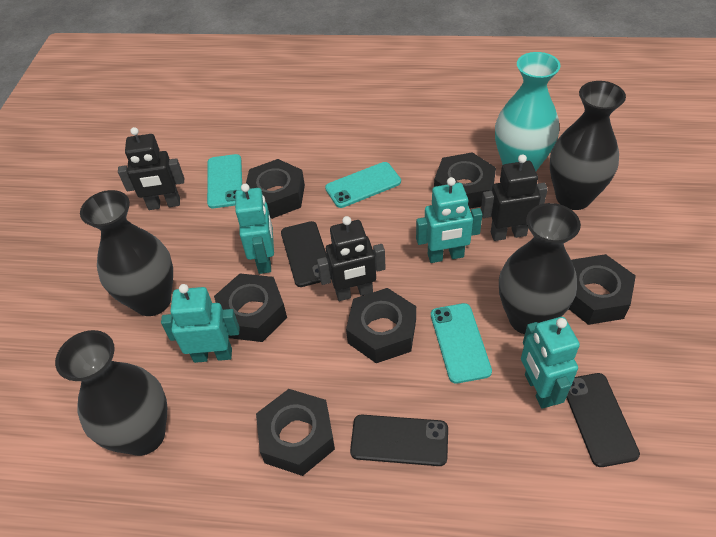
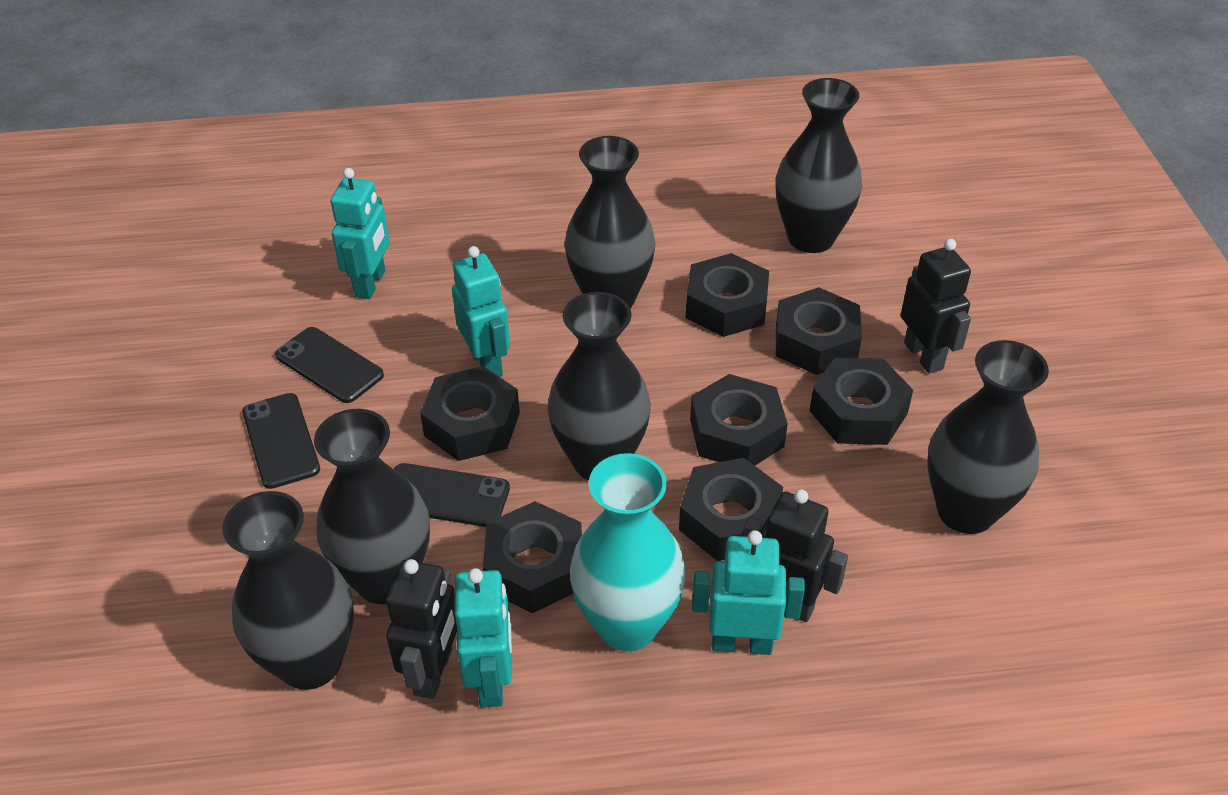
black nut: 6 -> 7
black vase: 4 -> 6
turquoise phone: 3 -> 0

